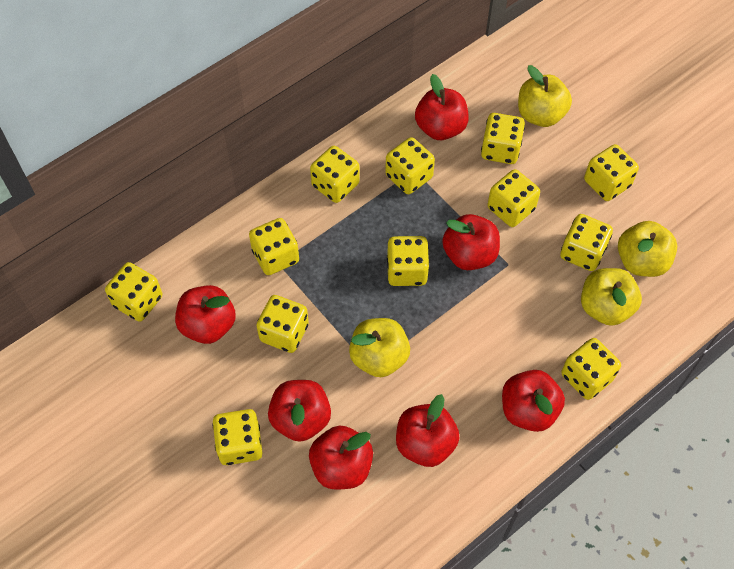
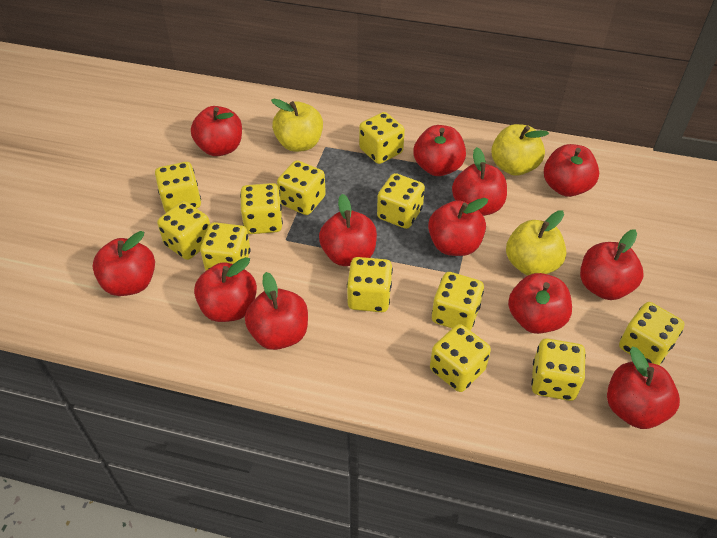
red apple: 7 -> 12
yellow apple: 4 -> 3

